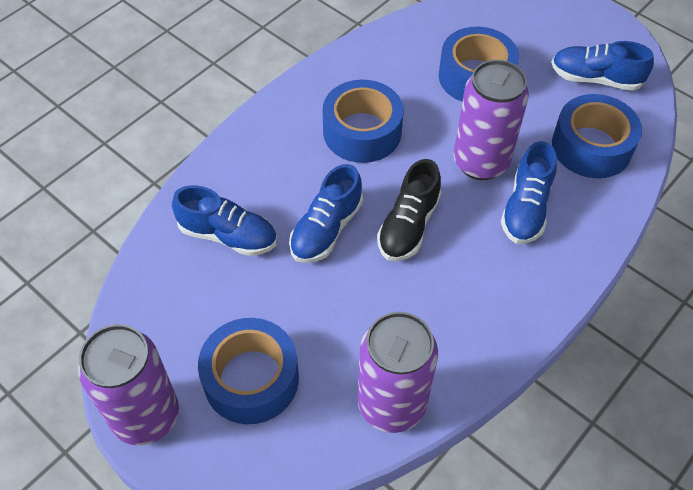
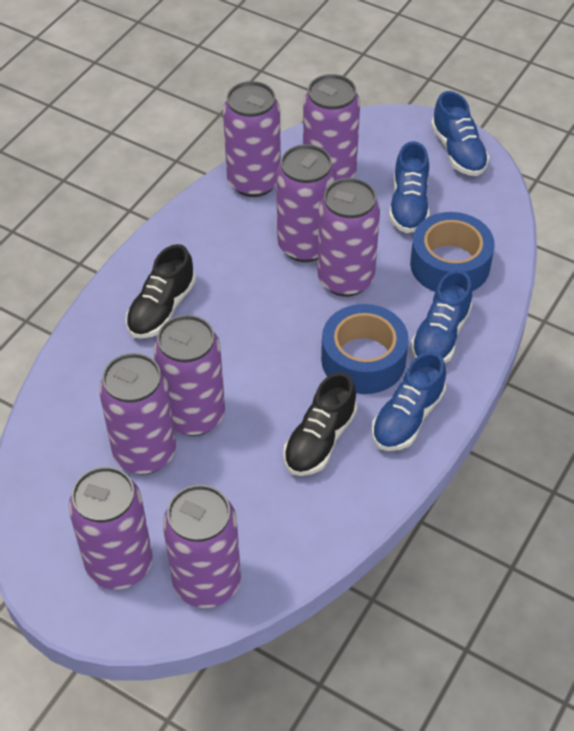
black shoe: 1 -> 2
blue tape: 4 -> 2
purple can: 3 -> 8

